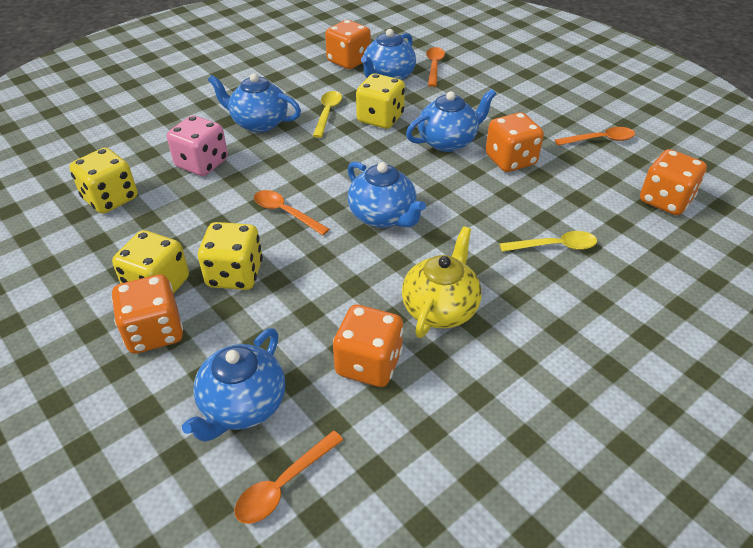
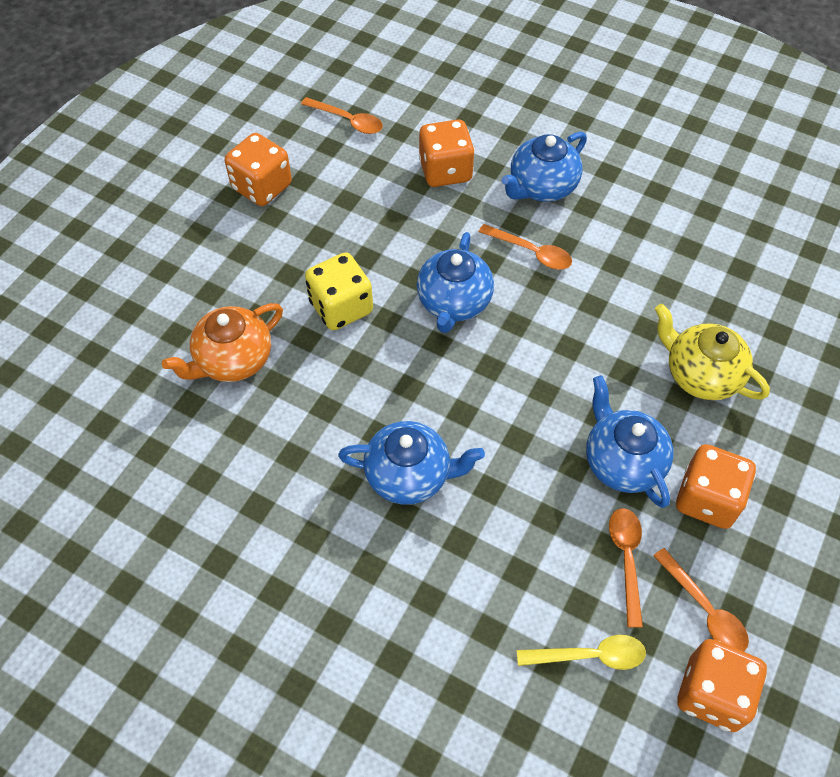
blue teapot: 5 -> 4
orange dice: 5 -> 4
orange teapot: 0 -> 1
pink dice: 1 -> 0
yellow dice: 4 -> 1
yellow spoon: 2 -> 1

